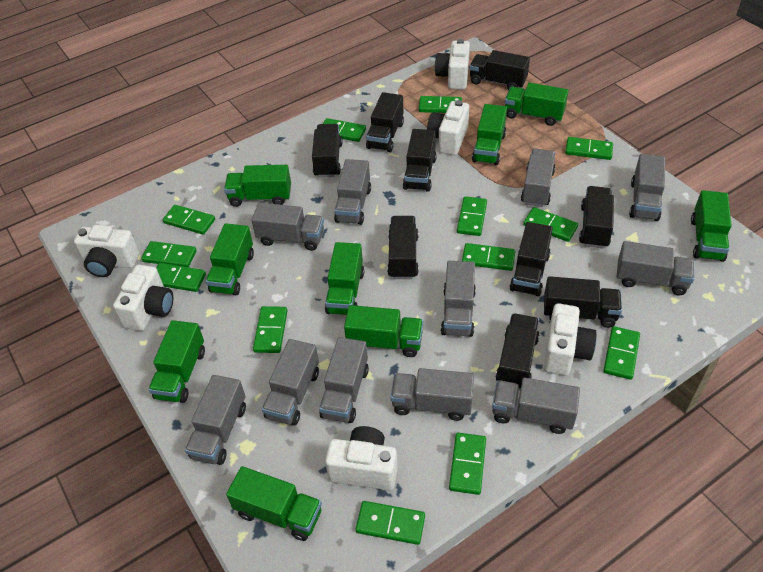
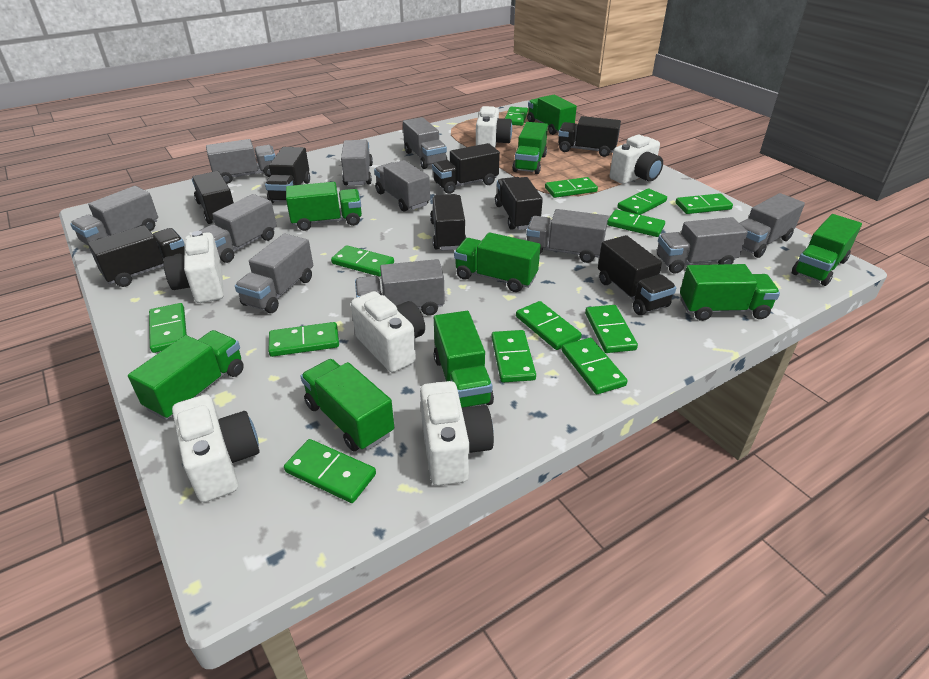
black truck: 9 -> 8

